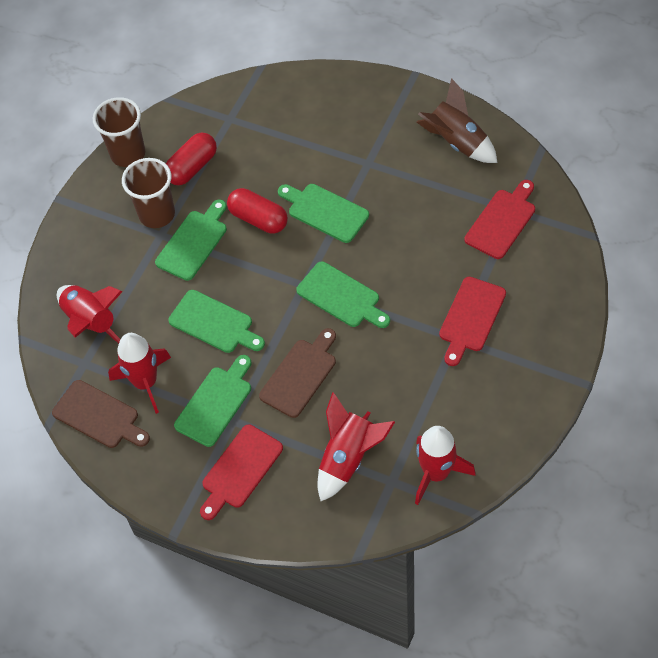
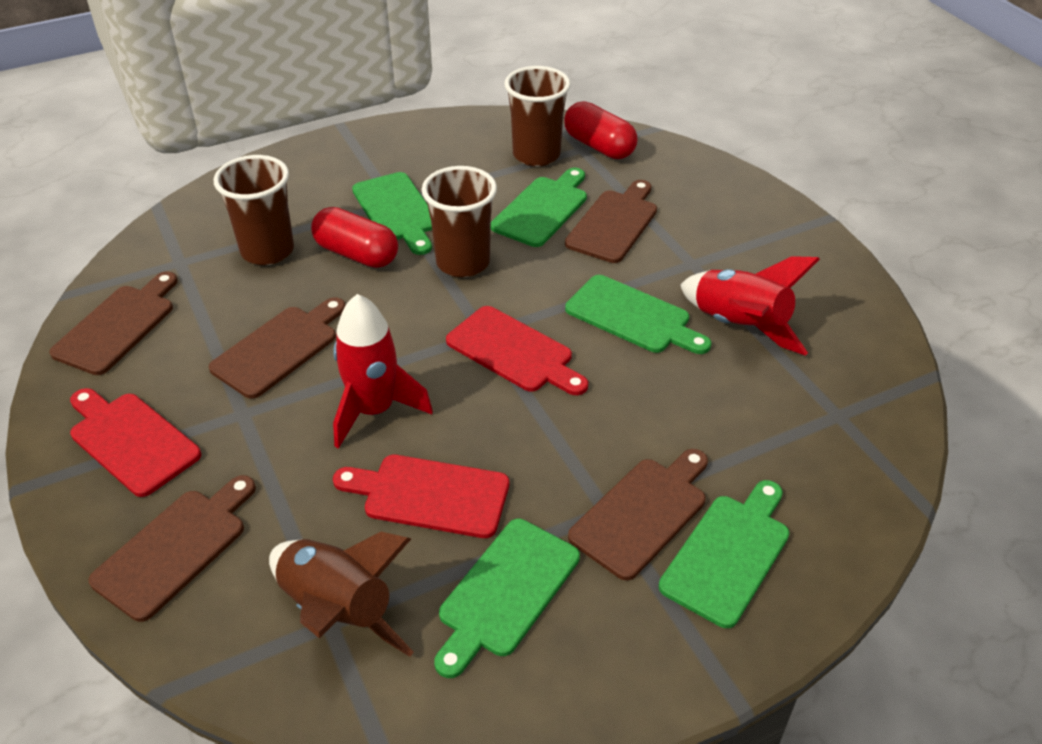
brown cup: 2 -> 3
brown cutting board: 2 -> 5
red rocket: 4 -> 2

